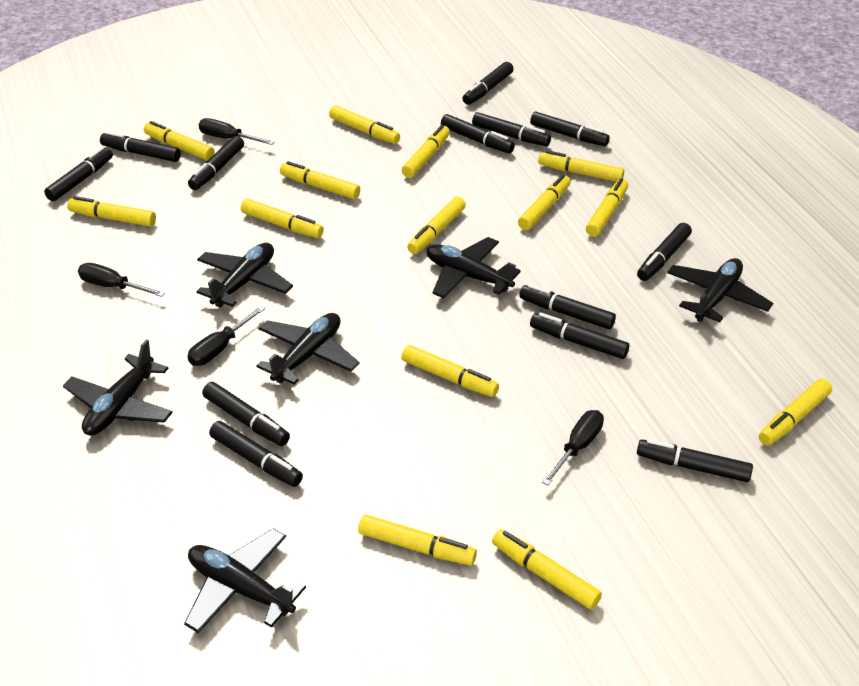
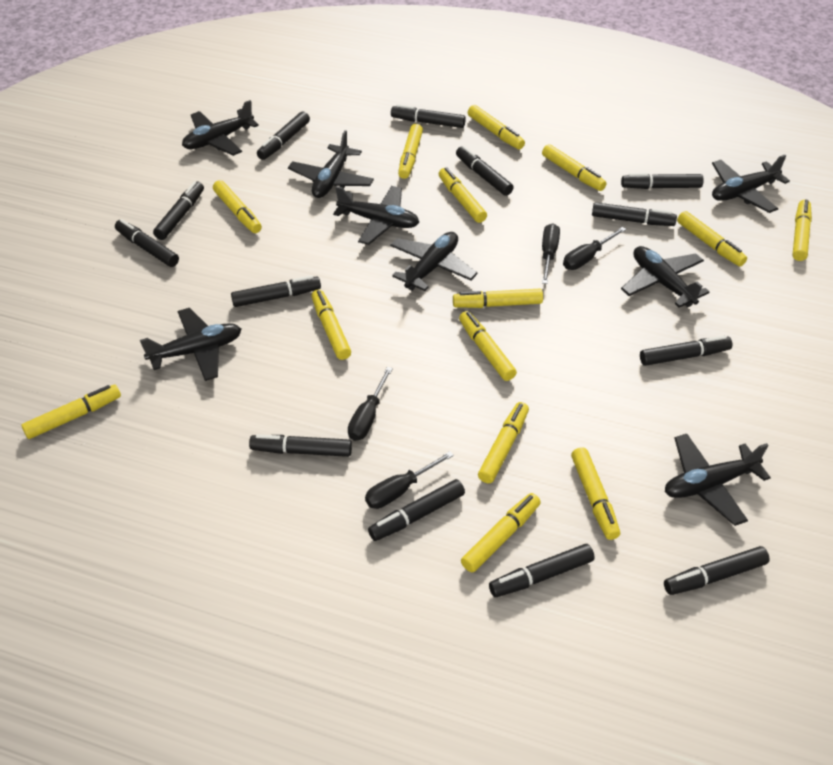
black plane: 6 -> 8

